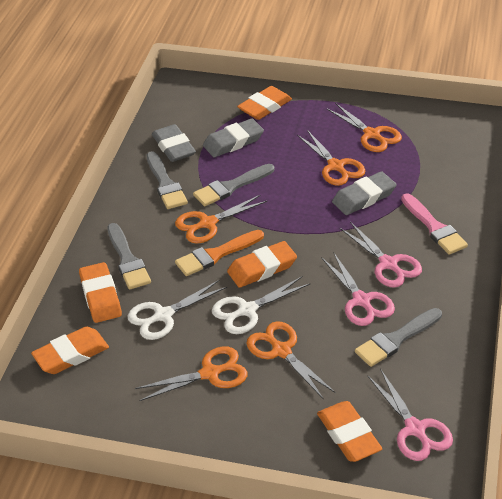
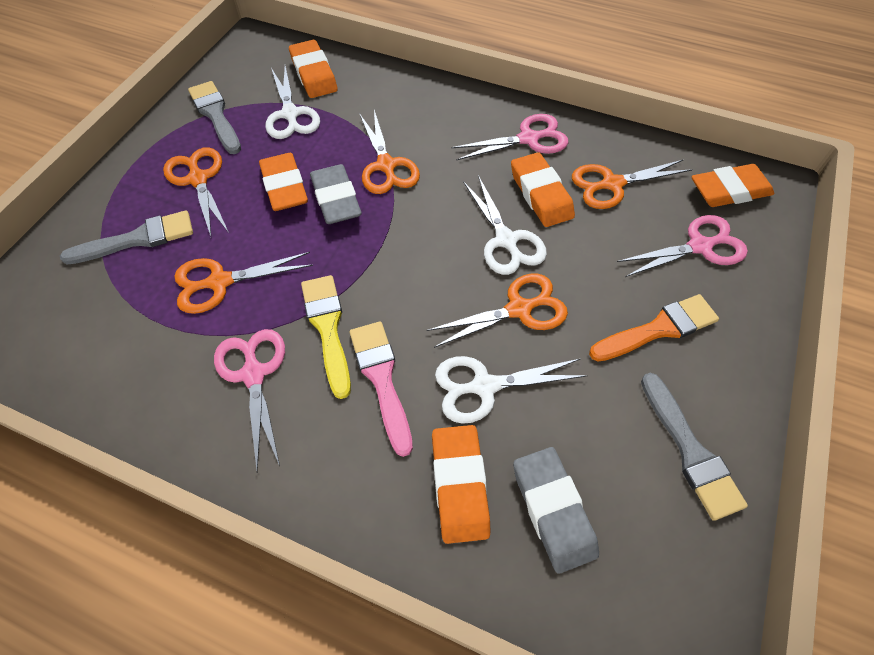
grey brush: 4 -> 3
grey eraser: 3 -> 2
white scissors: 2 -> 3
yellow brush: 0 -> 1

